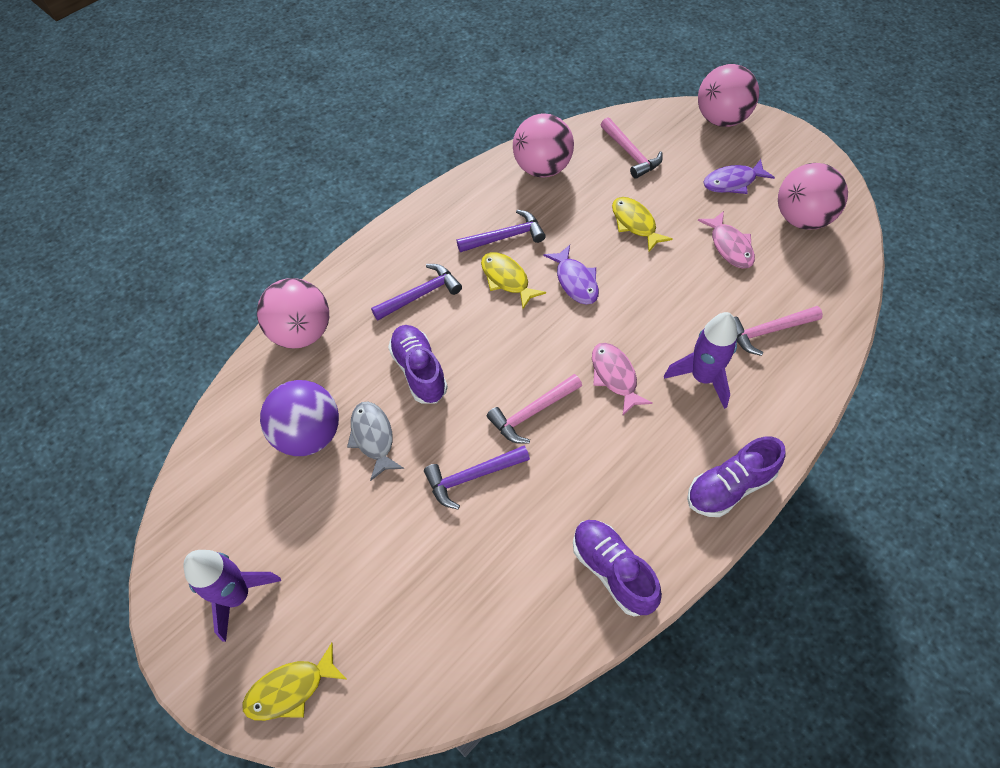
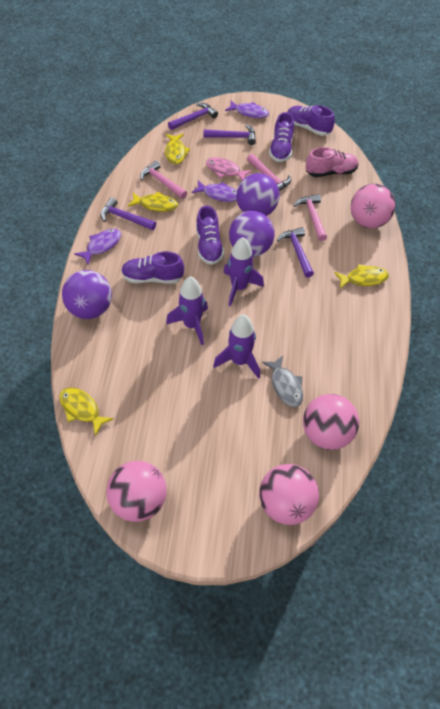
pink fish: 2 -> 1
pink shoe: 0 -> 1
purple ball: 1 -> 3
purple fish: 2 -> 3
purple hammer: 3 -> 4
purple rocket: 2 -> 3
purple shoe: 3 -> 4
yellow fish: 3 -> 4

